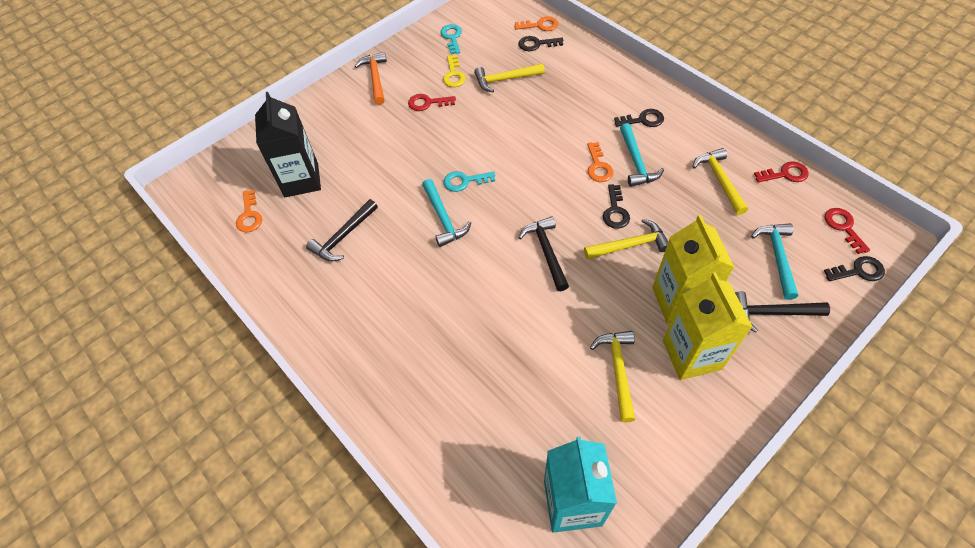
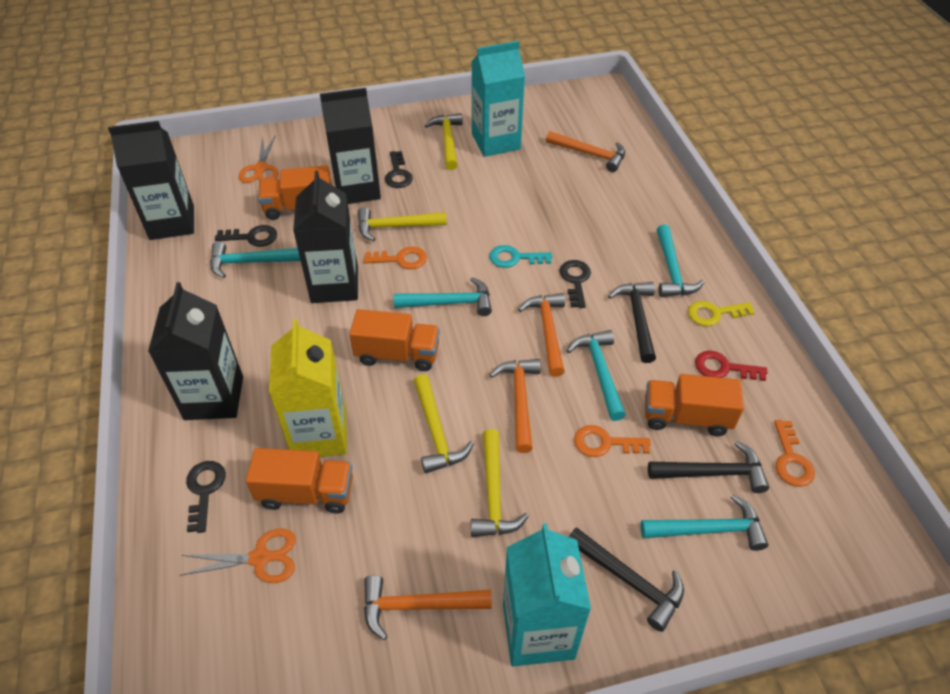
black carton: 1 -> 4
orange hammer: 1 -> 4
orange scissors: 0 -> 2
orange truck: 0 -> 4
red key: 3 -> 1
turquoise carton: 1 -> 2
turquoise hammer: 3 -> 5
turquoise key: 2 -> 1
yellow carton: 2 -> 1

